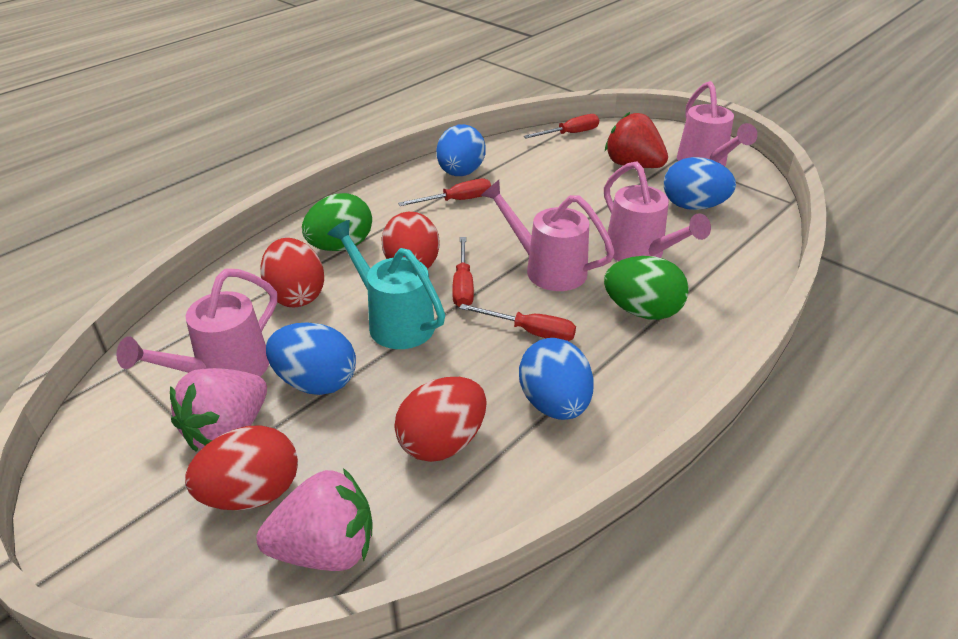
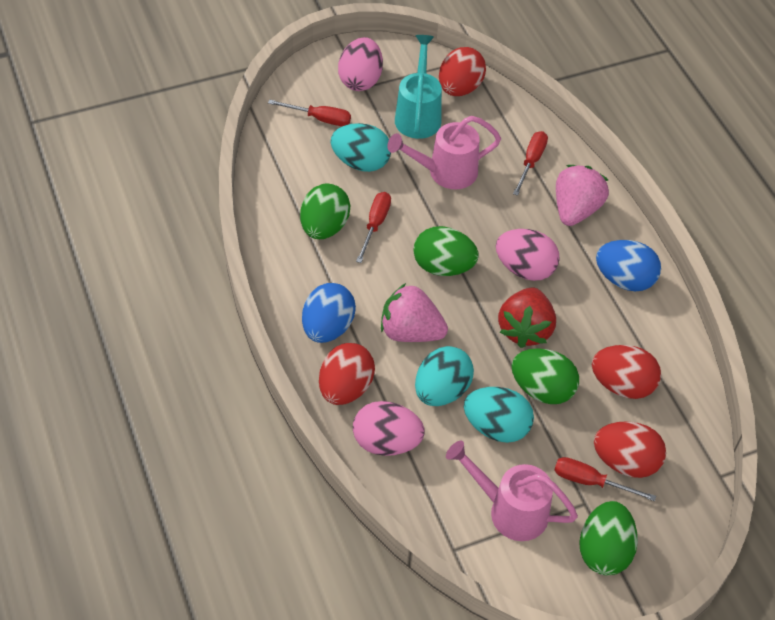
blue egg: 4 -> 2
green egg: 2 -> 4
pink egg: 0 -> 3
pink watering can: 4 -> 2
turquoise egg: 0 -> 3

